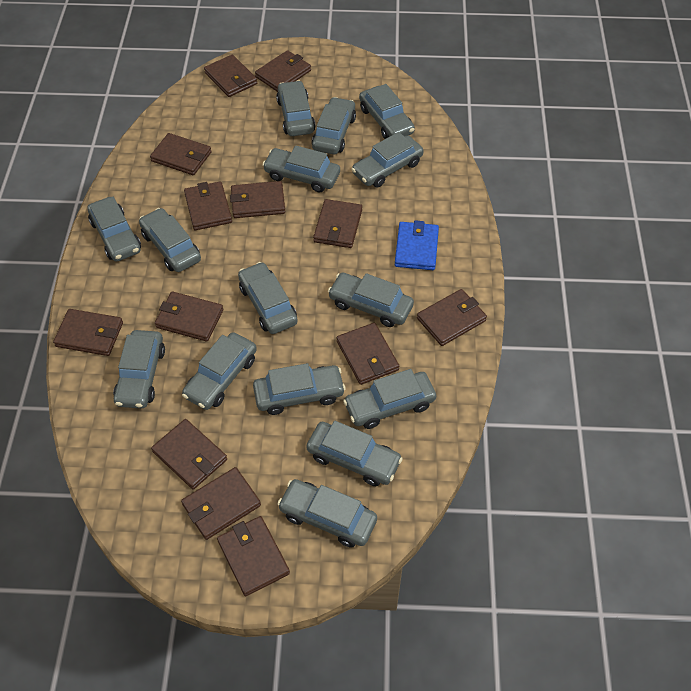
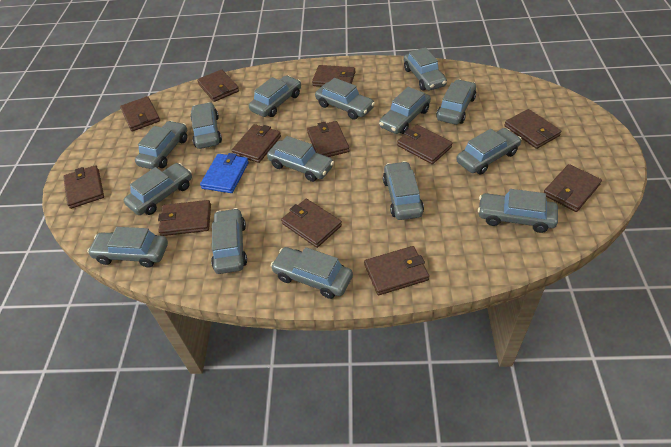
brown wallet: 13 -> 12

